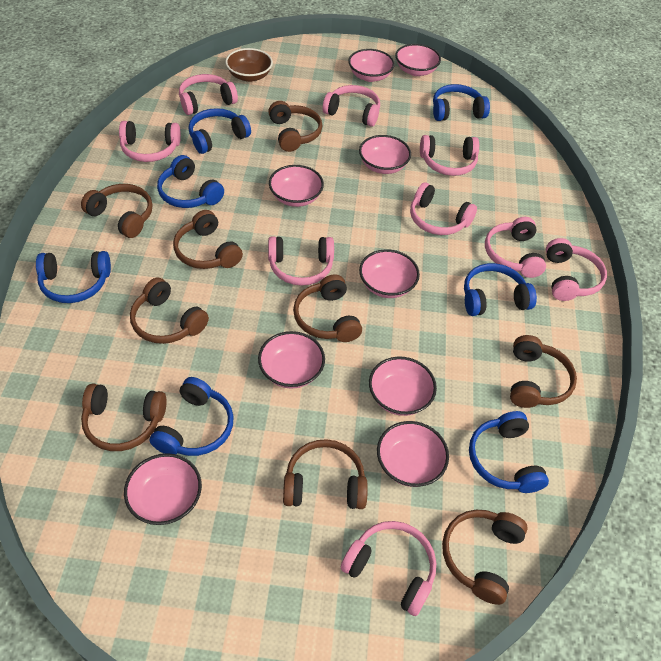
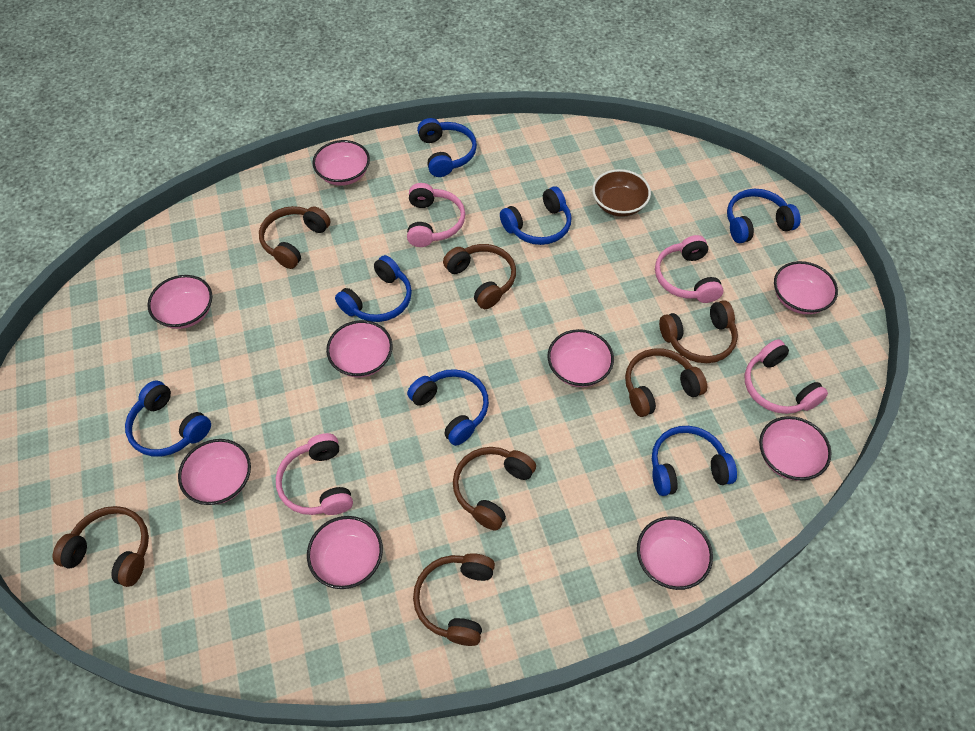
brown headphones: 9 -> 7
pink headphones: 9 -> 4

